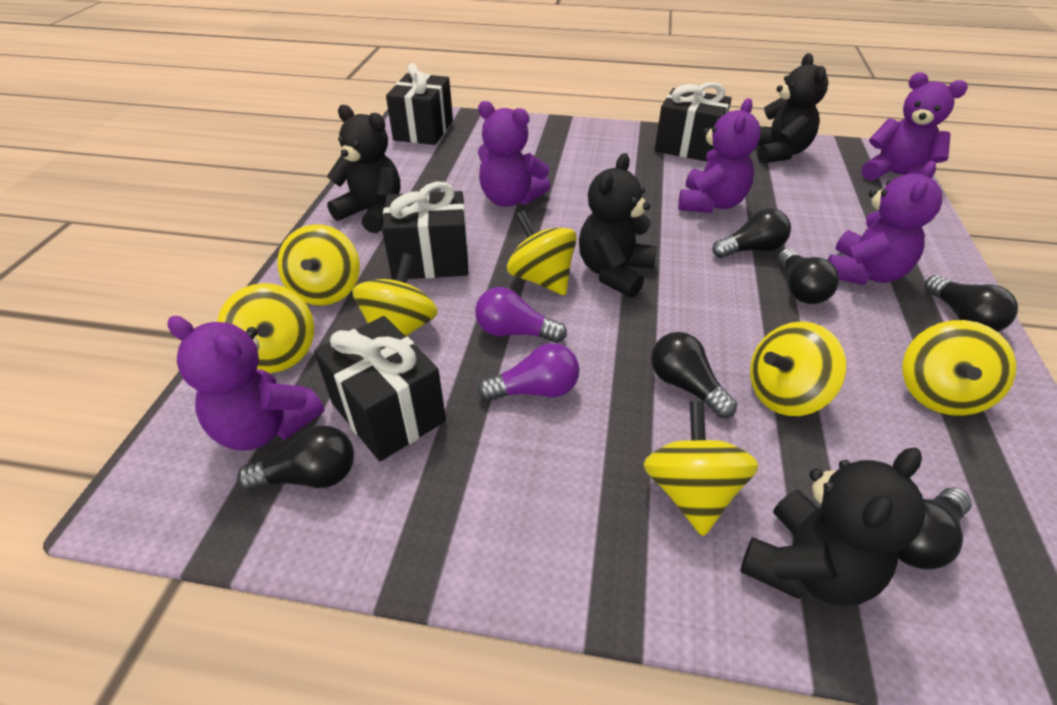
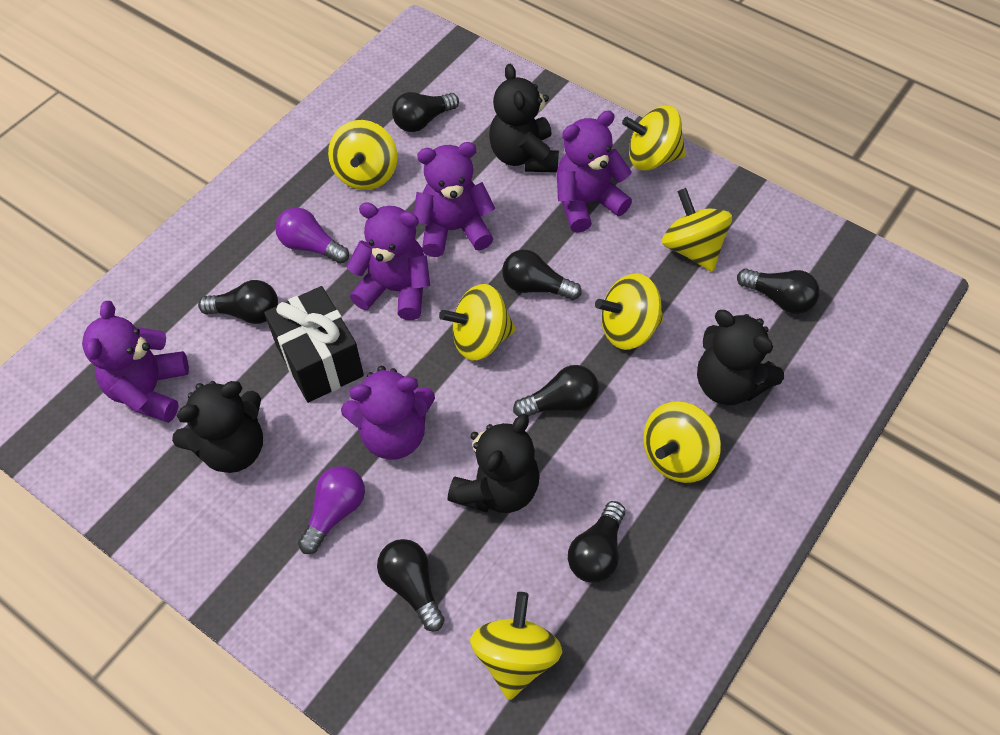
black gift: 4 -> 1
black light bulb: 6 -> 7

